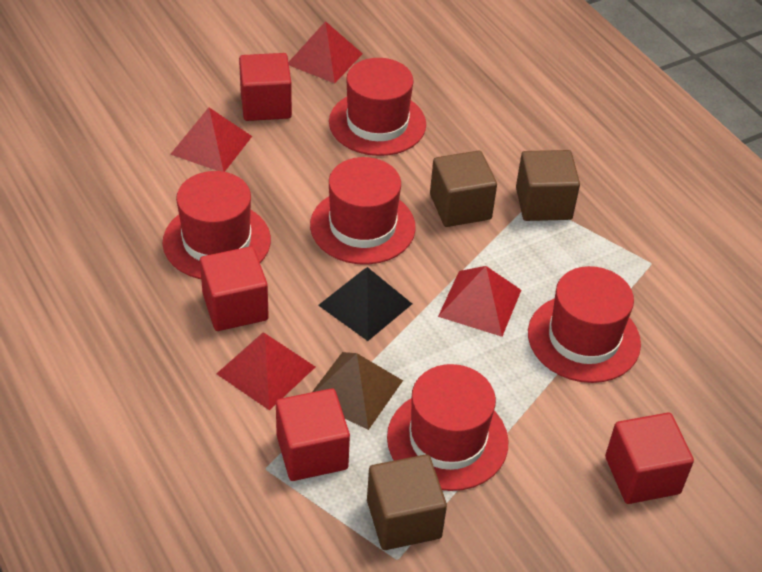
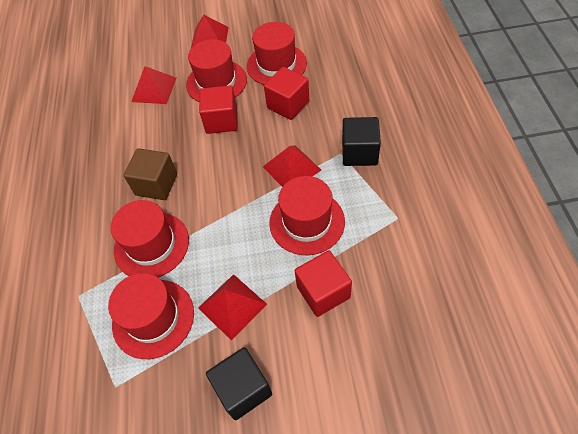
black cube: 0 -> 2
black pyramid: 1 -> 0
brown cube: 3 -> 1
brown pyramid: 1 -> 0
red cube: 4 -> 3

